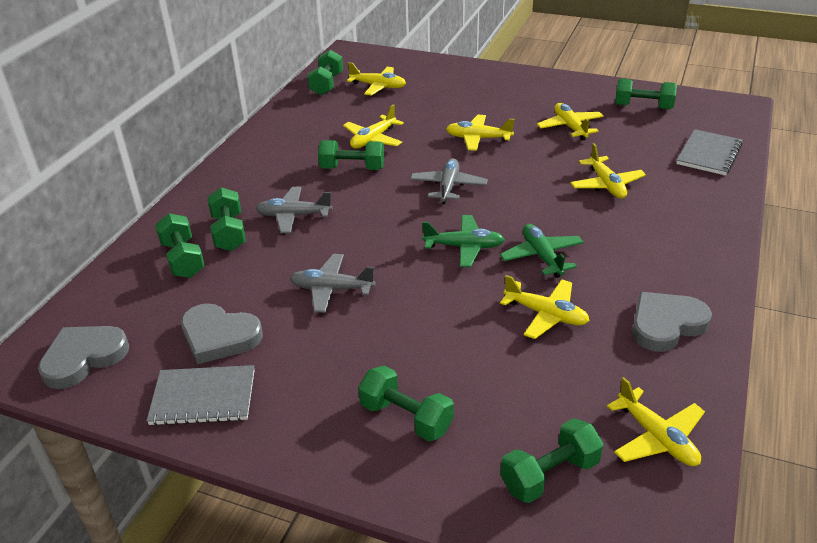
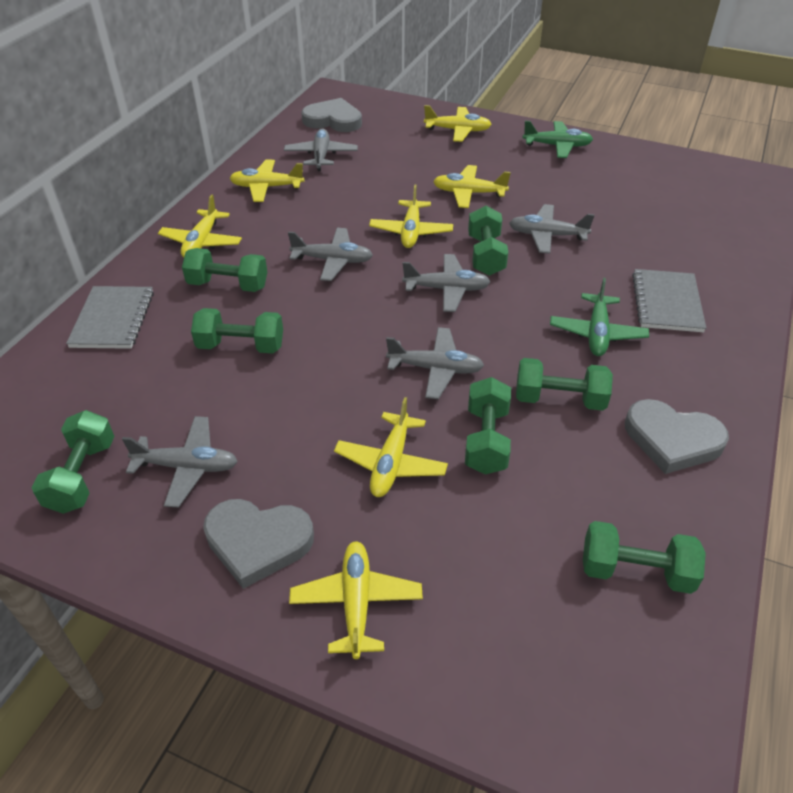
grey plane: 3 -> 6

